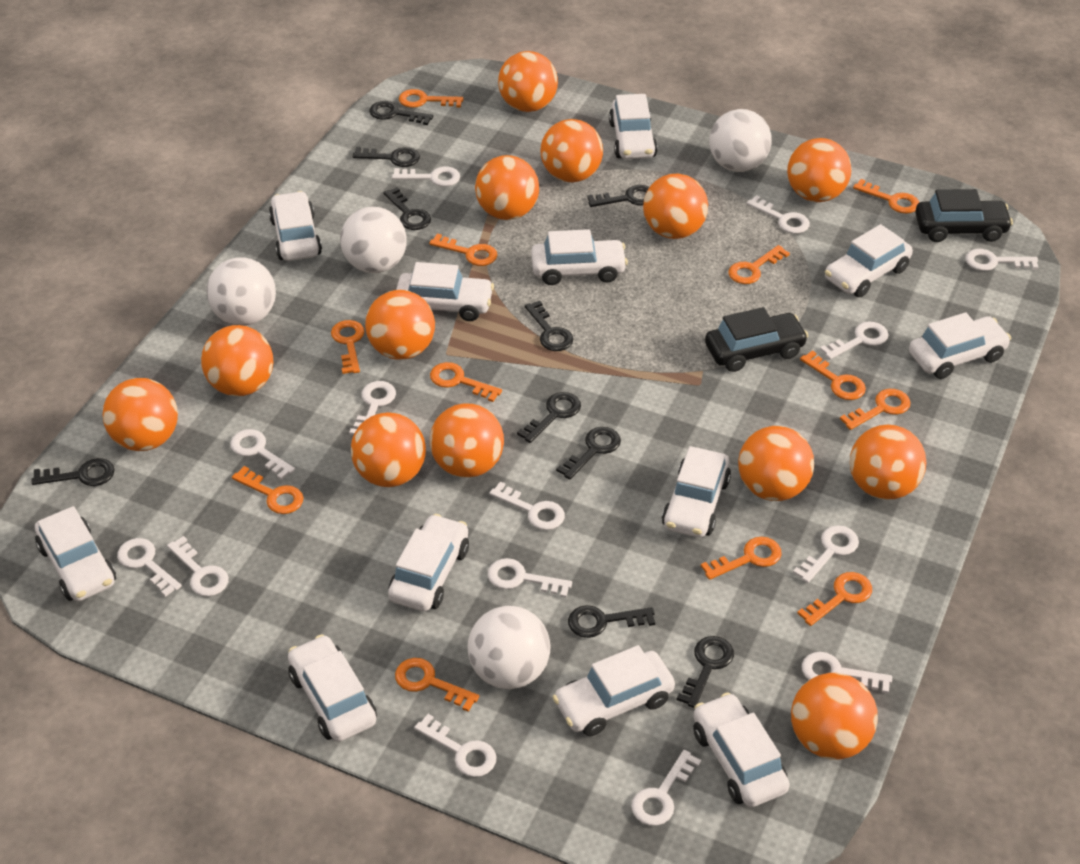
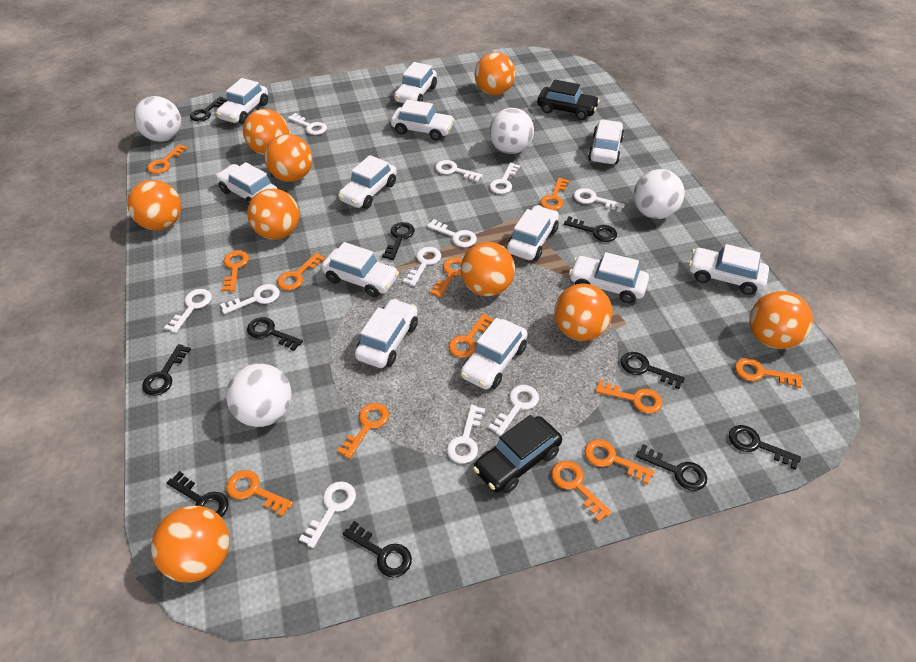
orange ball: 13 -> 9
white key: 14 -> 11

